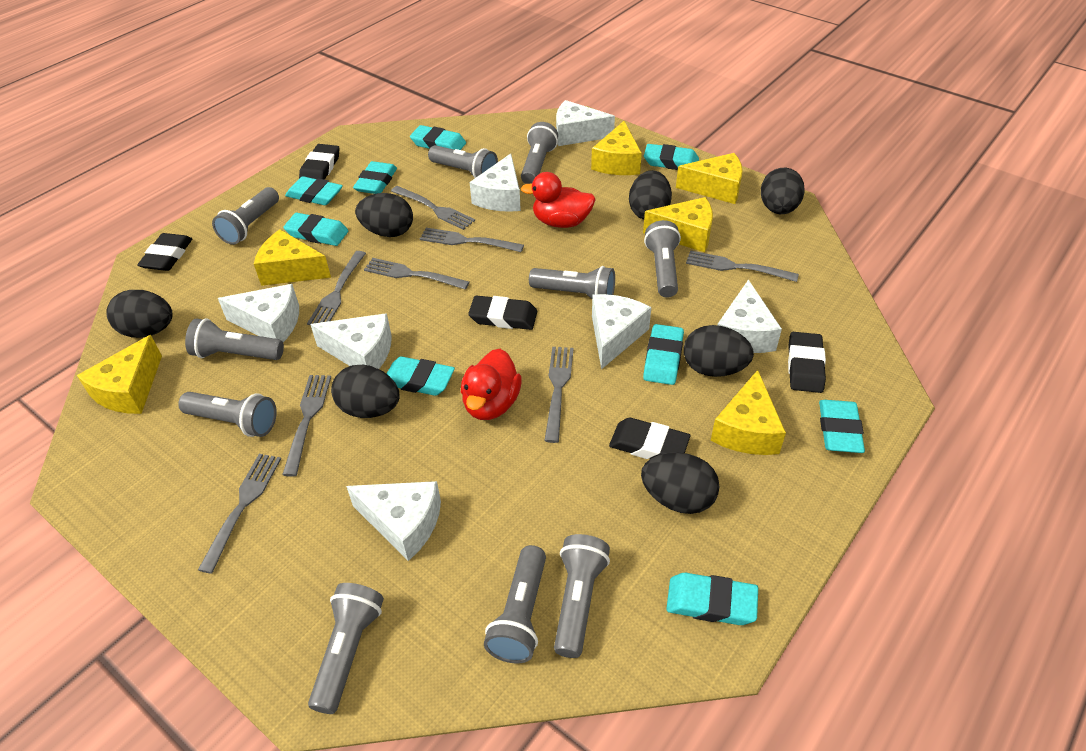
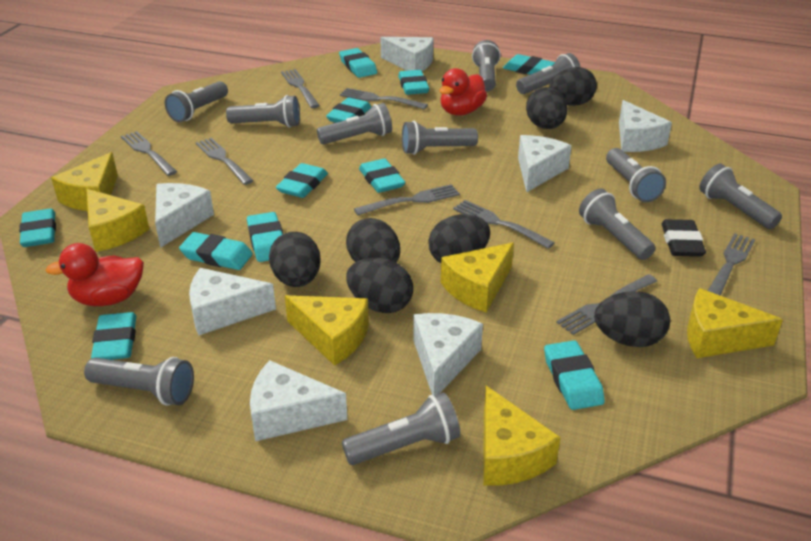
black eraser: 5 -> 1
grey flashlight: 10 -> 11
turquoise eraser: 9 -> 11

